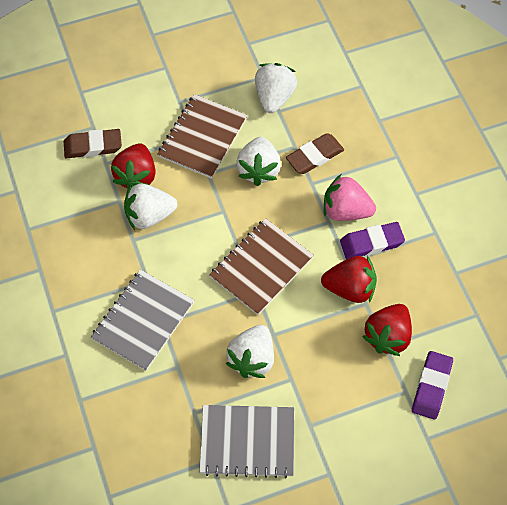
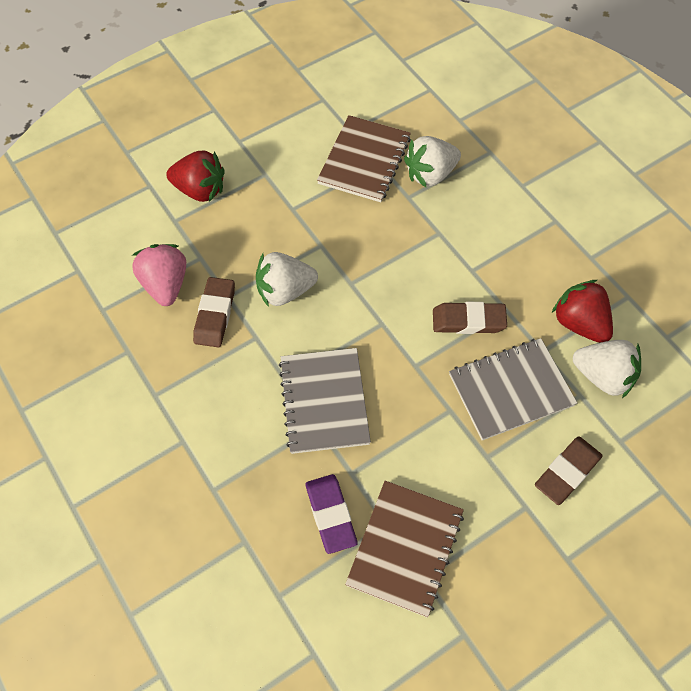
brown eraser: 2 -> 3
purple eraser: 2 -> 1
red strawberry: 3 -> 2
white strawberry: 4 -> 3

